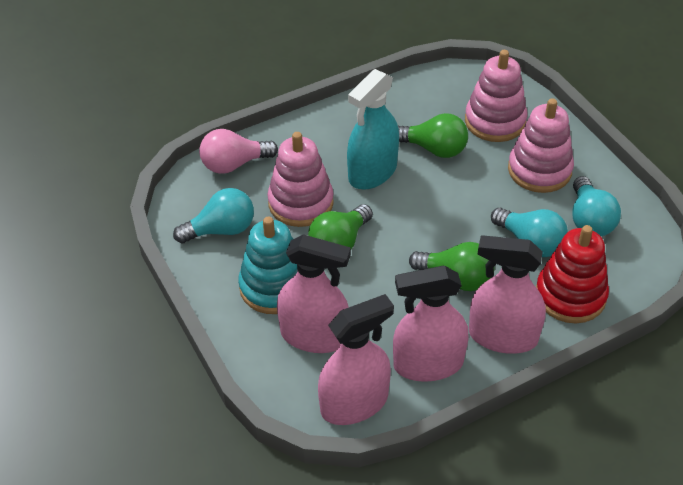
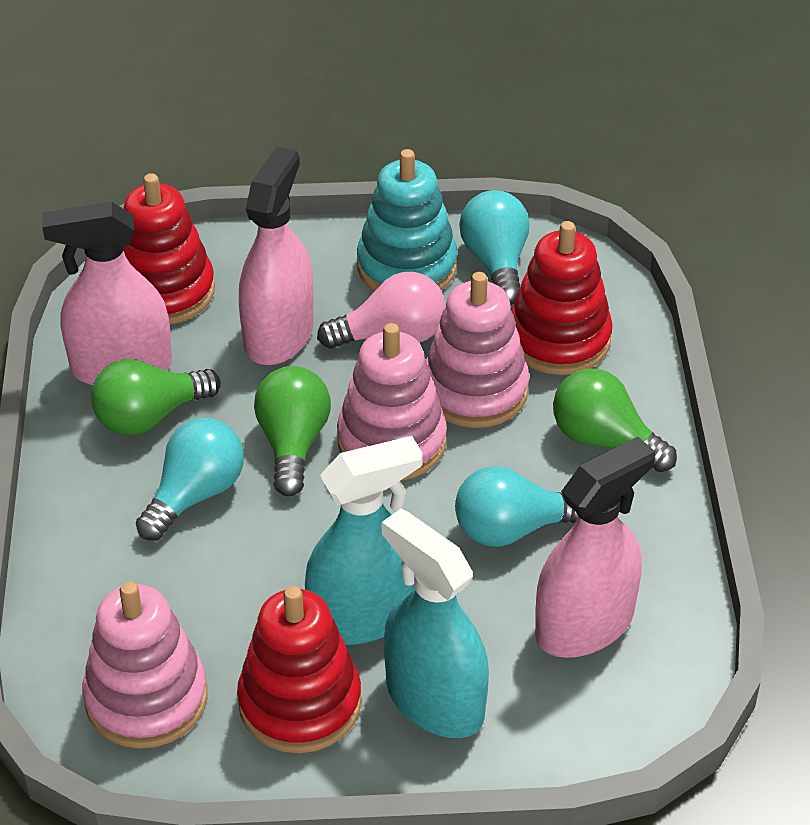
pink spray bottle: 4 -> 3
red stacking toy: 1 -> 3
turquoise spray bottle: 1 -> 2

